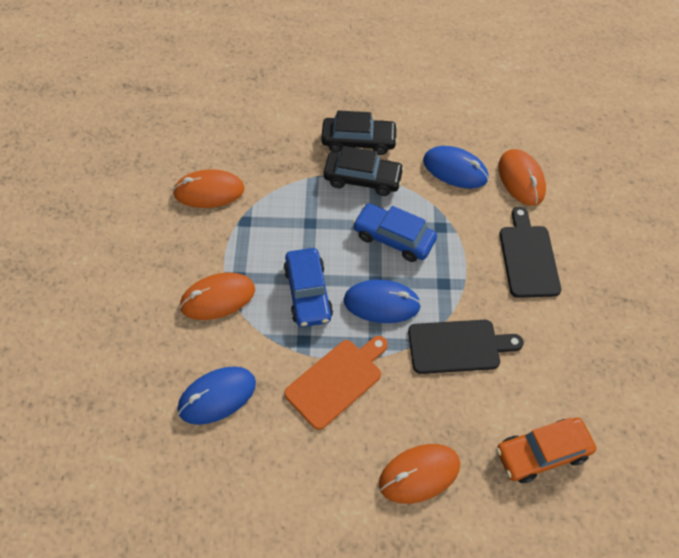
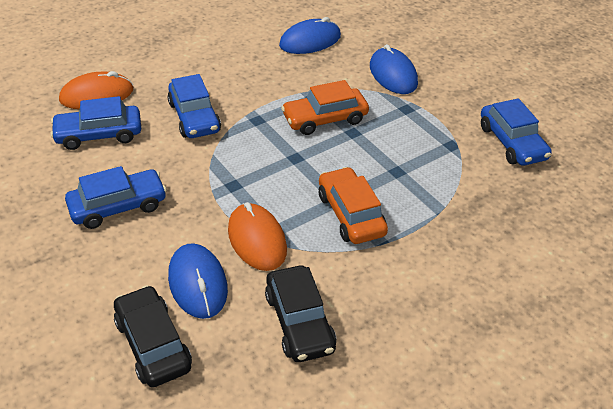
black cutting board: 2 -> 0
blue car: 2 -> 4
orange car: 1 -> 2
orange cutting board: 1 -> 0
orange mouse: 4 -> 2

